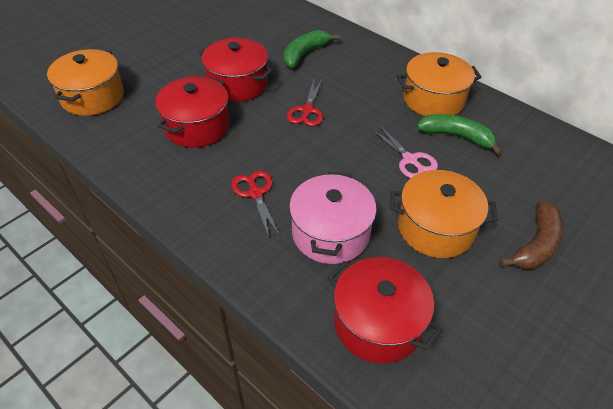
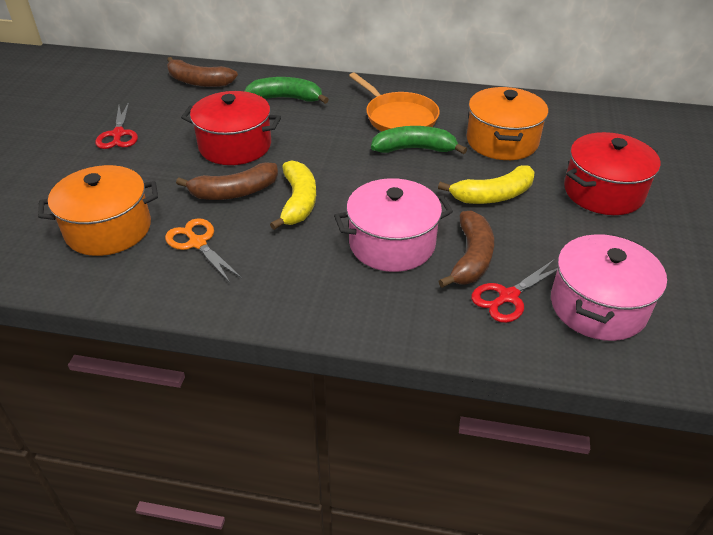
brown banana: 1 -> 3
orange pan: 0 -> 1
orange pot: 3 -> 2
orange scissors: 0 -> 1
pink pot: 1 -> 2
pink scissors: 1 -> 0
red pot: 3 -> 2
yellow banana: 0 -> 2

